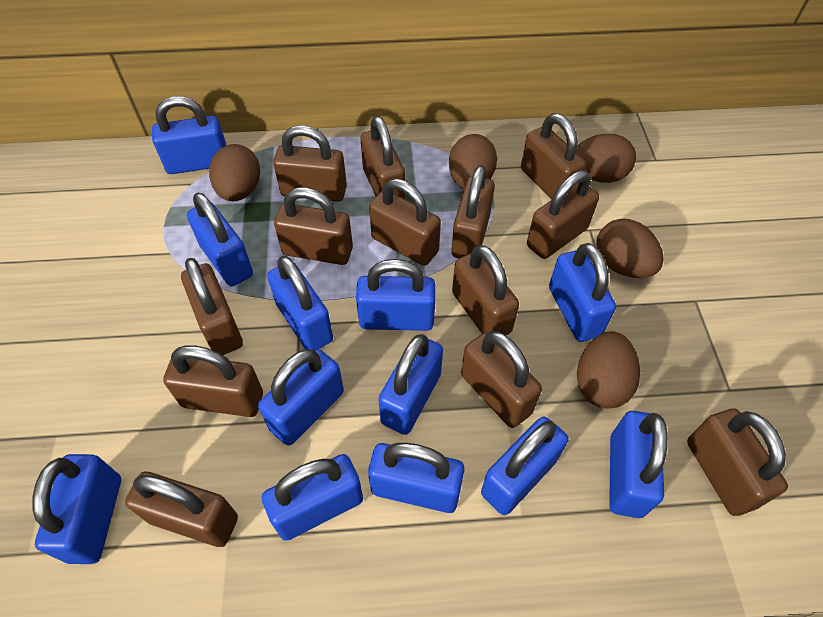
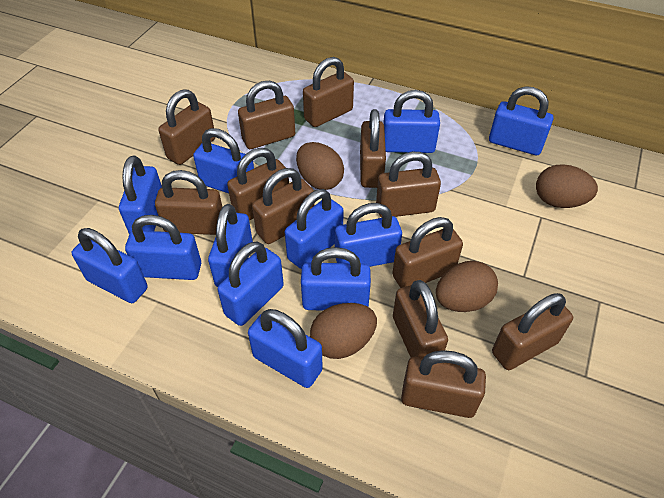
brown egg: 5 -> 4
brown padlock: 13 -> 12

